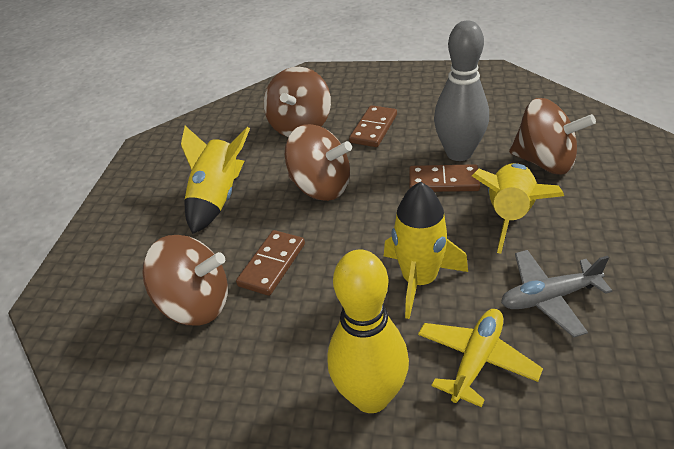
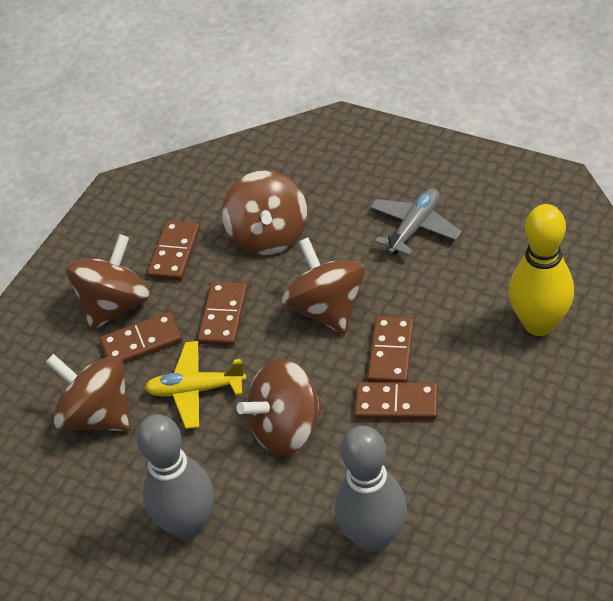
brown domino: 3 -> 5
brown spinning top: 4 -> 5
grey bowling pin: 1 -> 2
yellow rocket: 3 -> 0

